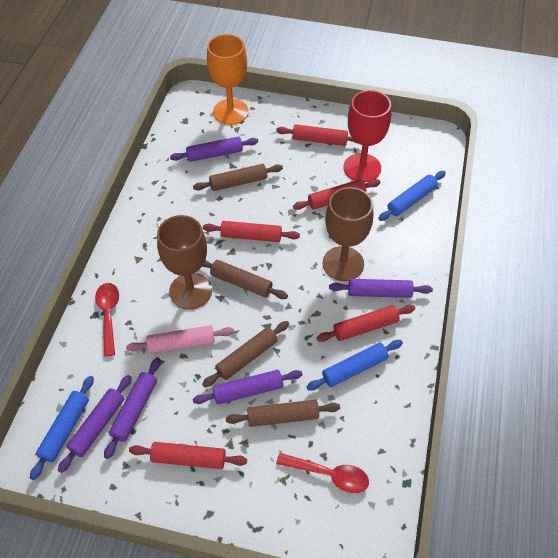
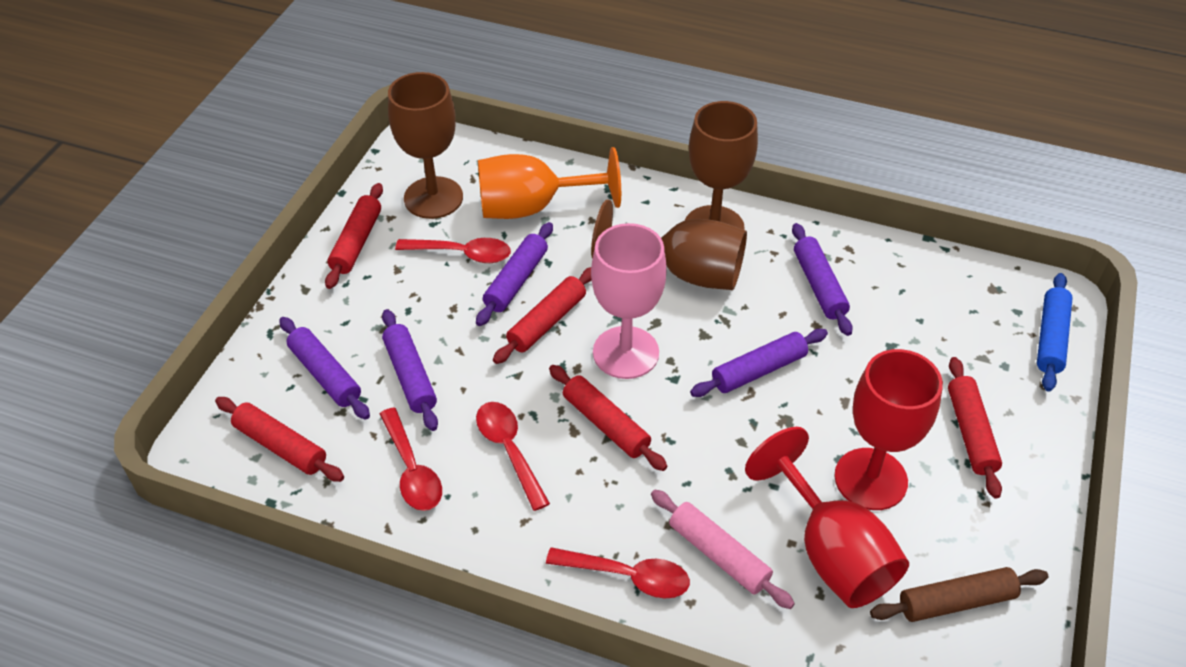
blue rolling pin: 3 -> 1
brown goblet: 2 -> 3
brown rolling pin: 4 -> 1
pink goblet: 0 -> 1
red goblet: 1 -> 2
red spoon: 2 -> 4

